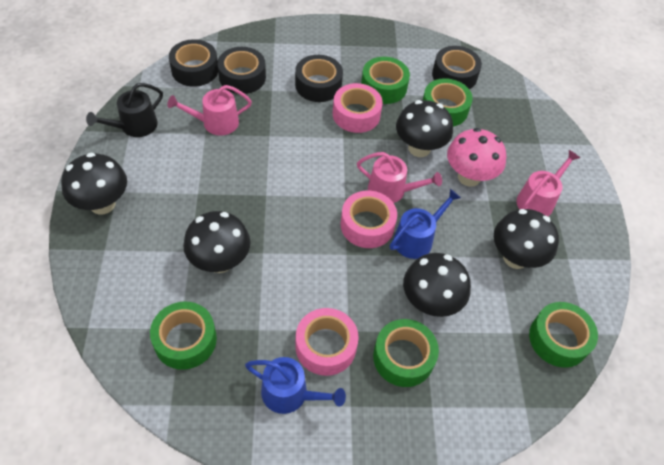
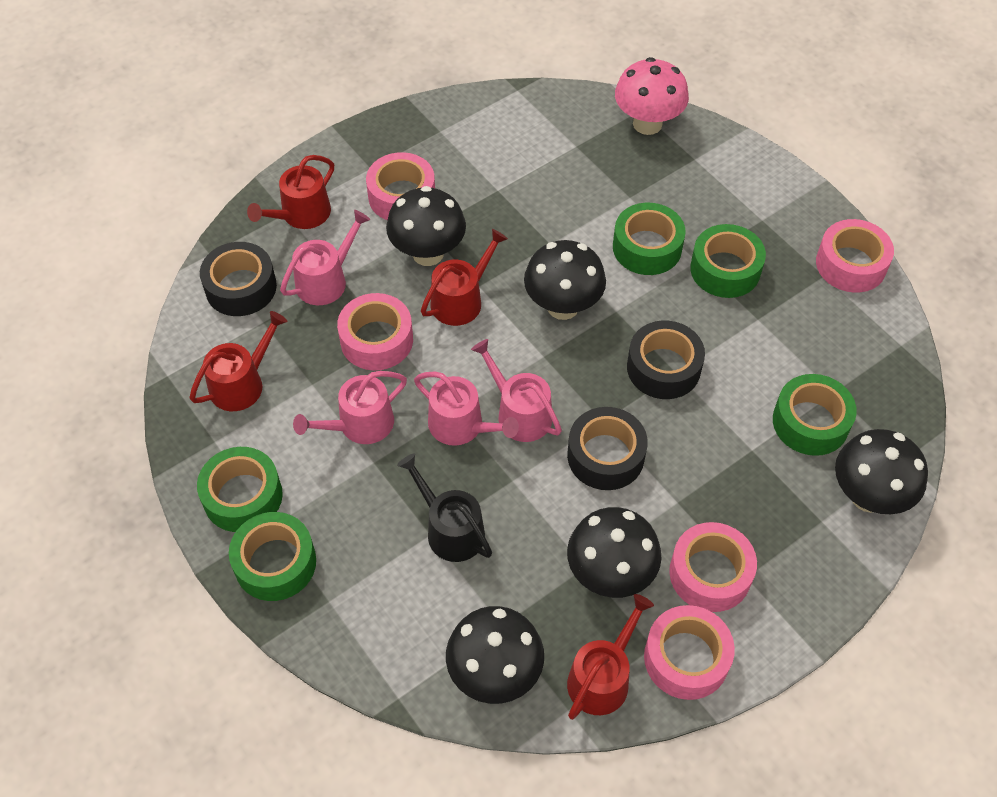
black tape: 4 -> 3
blue watering can: 2 -> 0
pink tape: 3 -> 5
pink watering can: 3 -> 4
red watering can: 0 -> 4

